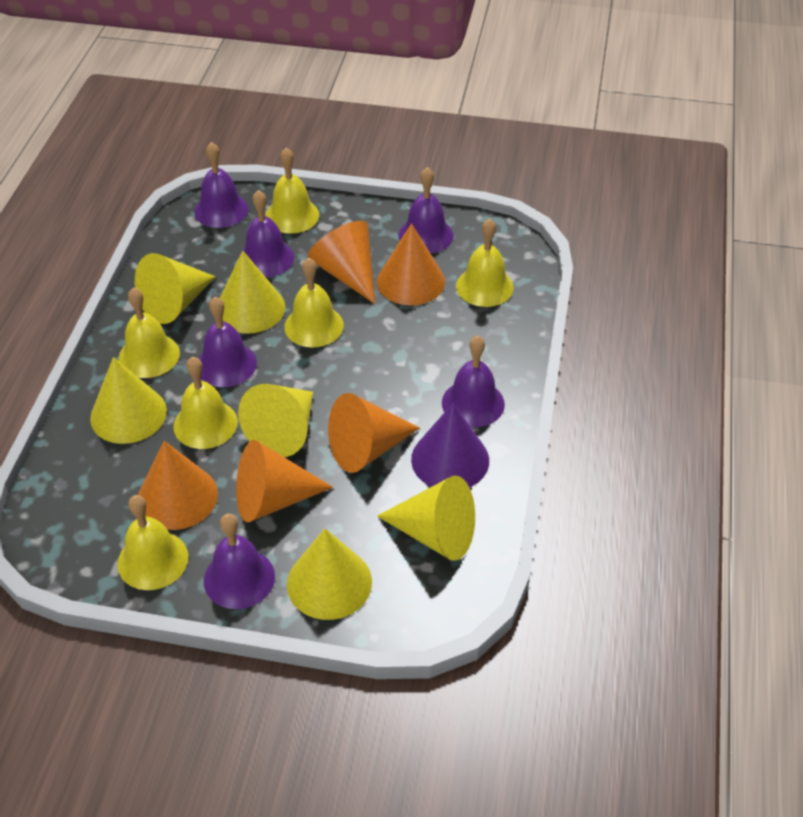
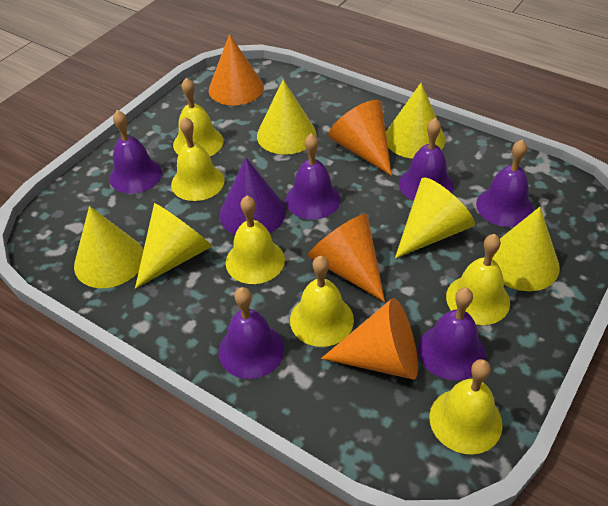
orange cone: 5 -> 4

